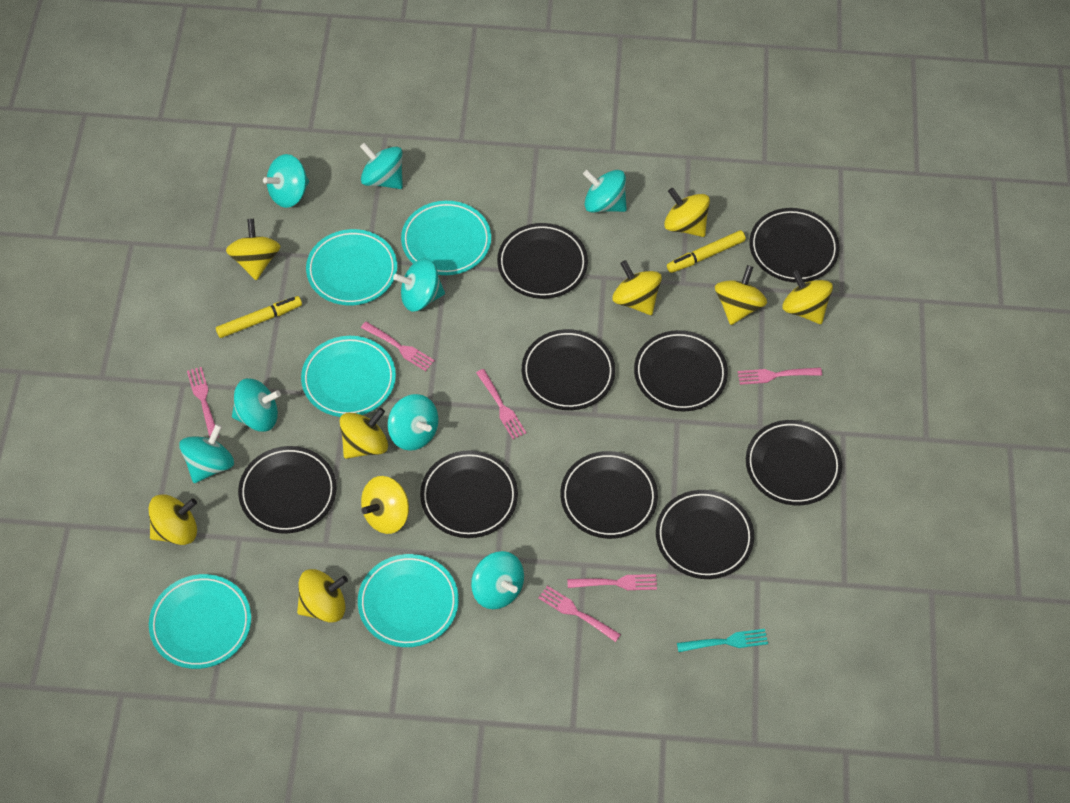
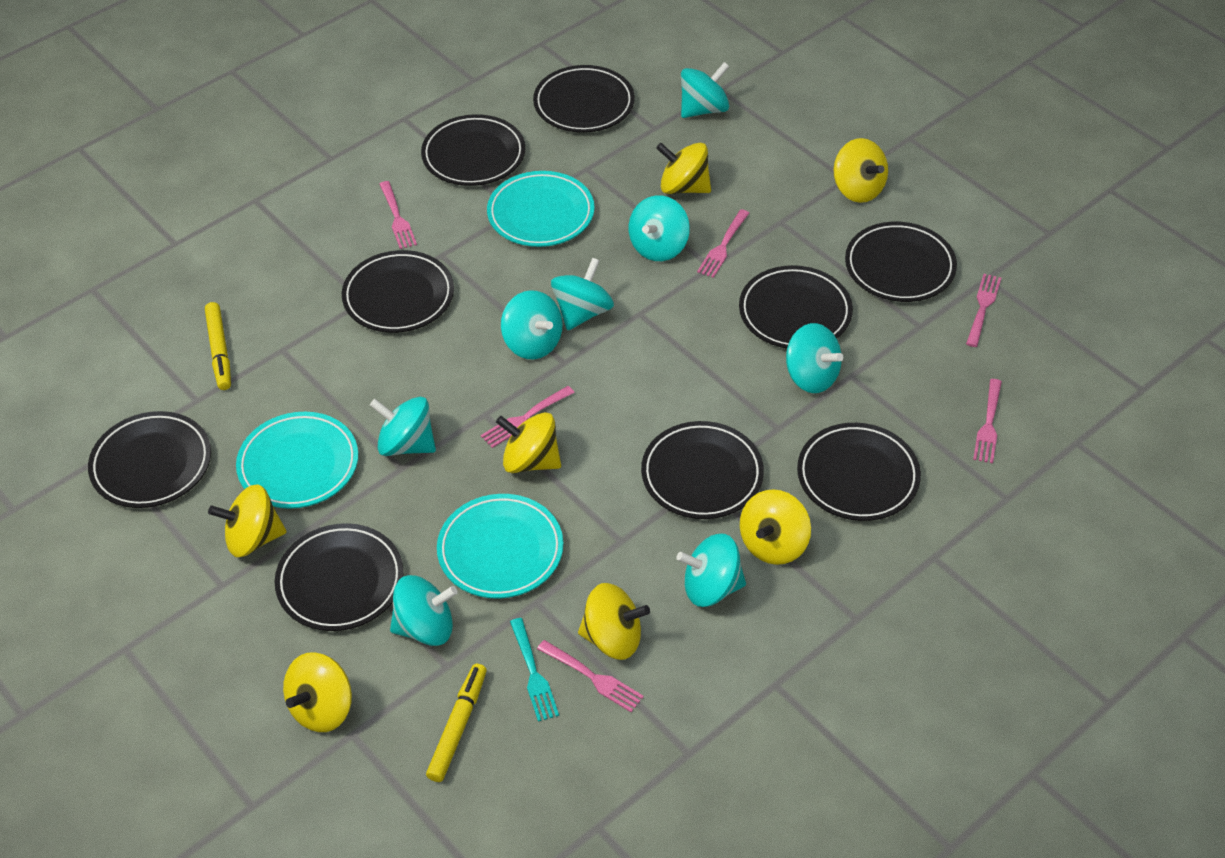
turquoise plate: 5 -> 3
yellow spinning top: 9 -> 7

